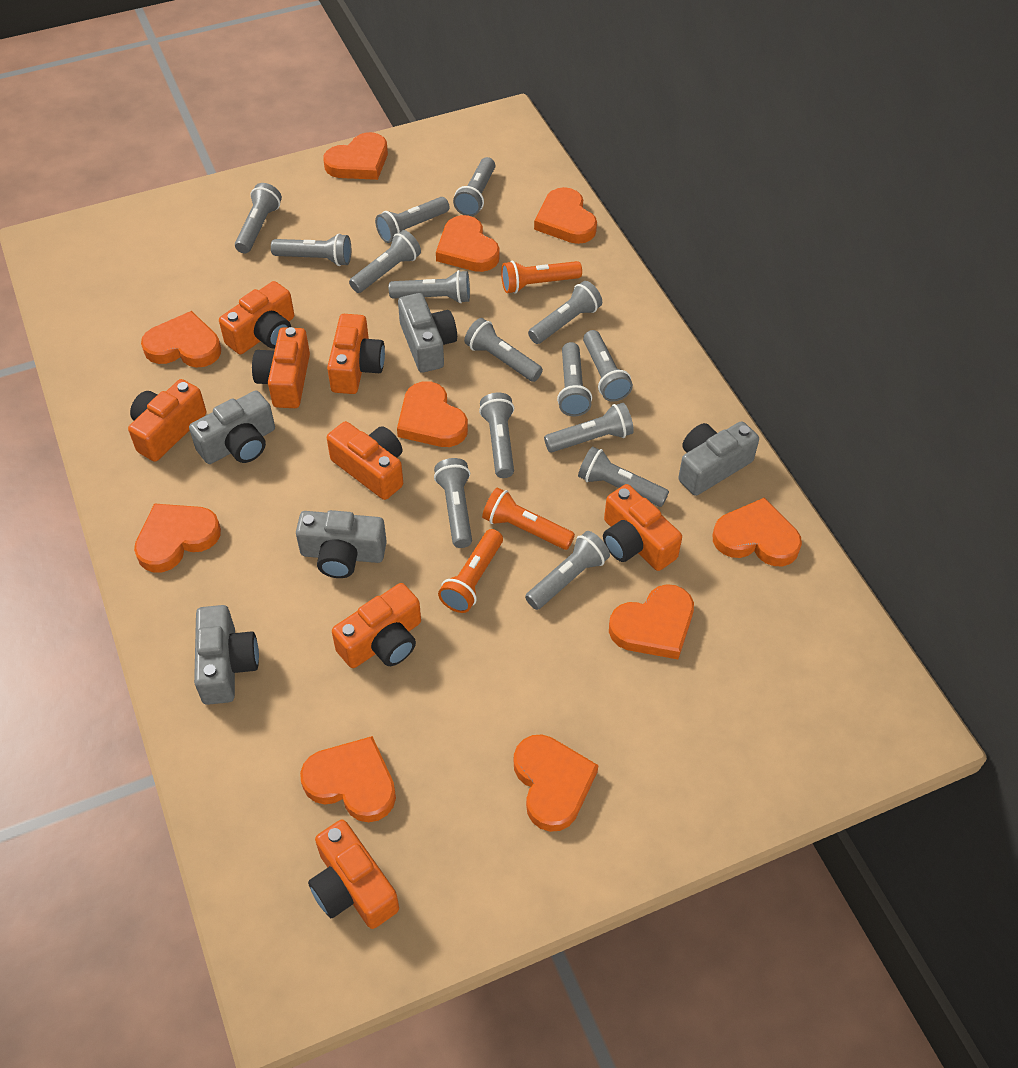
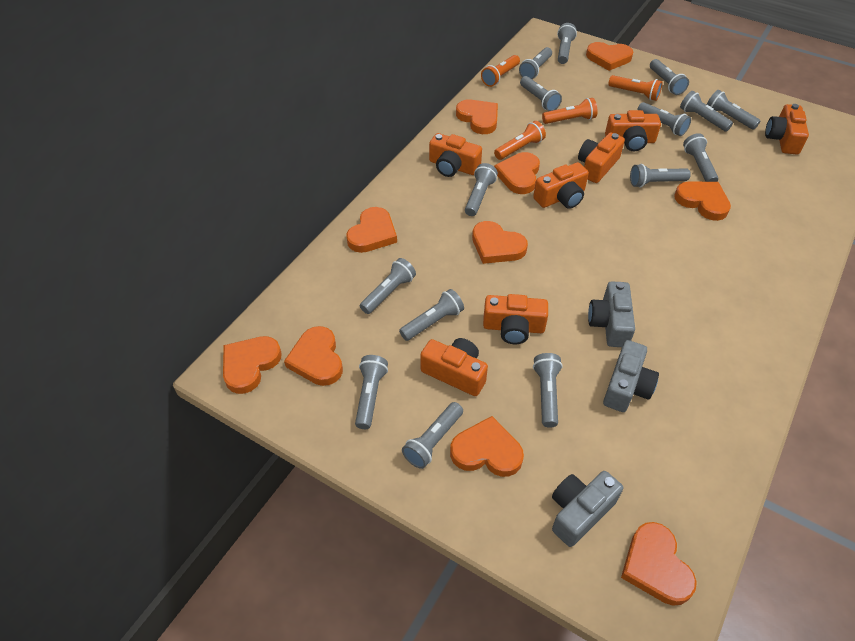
grey camera: 5 -> 3
orange camera: 8 -> 7
orange flashlight: 3 -> 4

